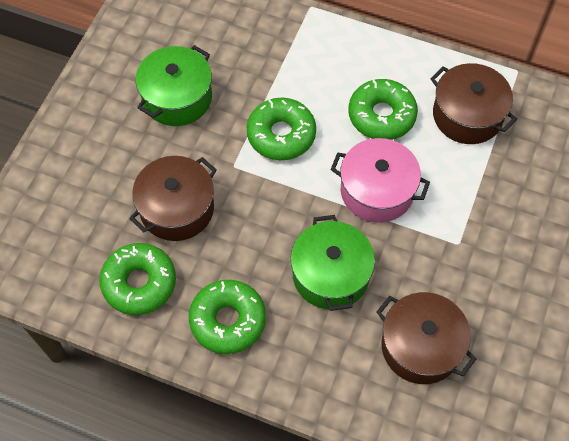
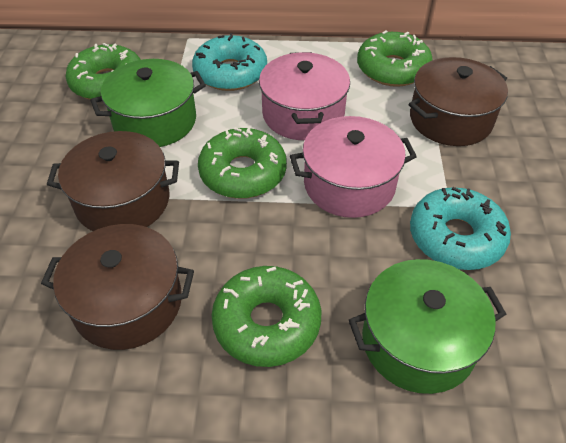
pink pot: 1 -> 2
turquoise donut: 0 -> 2

